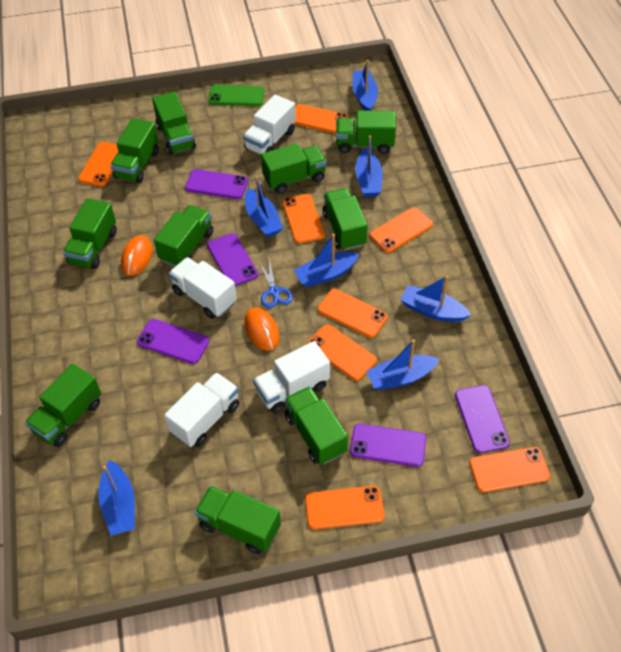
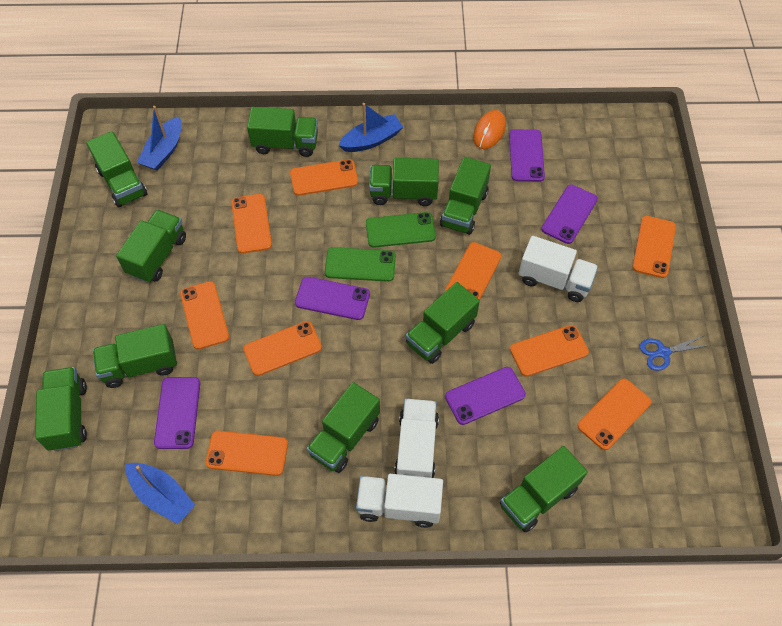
blue boat: 7 -> 3
green phone: 1 -> 2
orange mouse: 2 -> 1
orange phone: 8 -> 9
white truck: 4 -> 3

